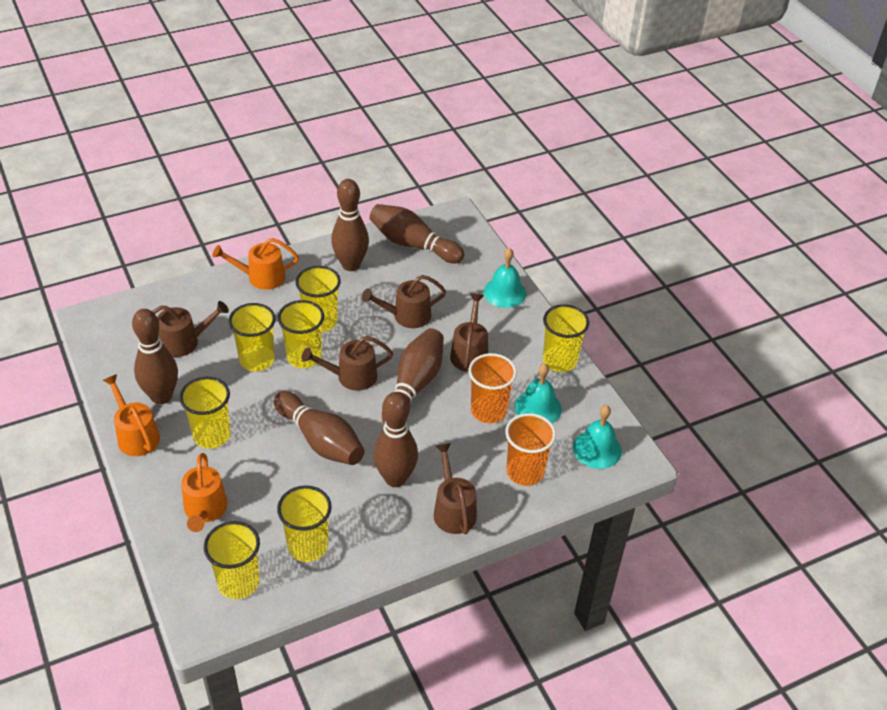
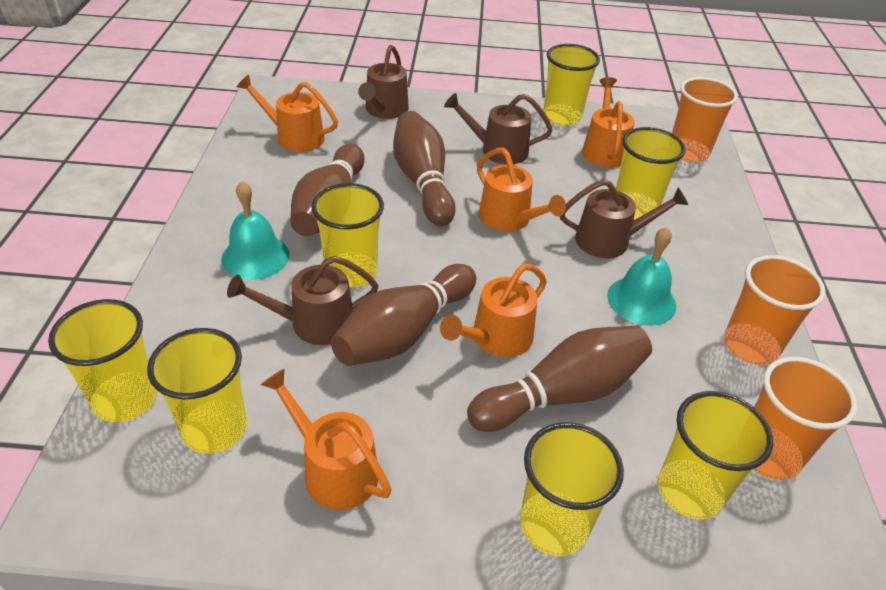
brown bowling pin: 6 -> 4
brown watering can: 5 -> 4
orange cup: 2 -> 3
orange watering can: 3 -> 5
turquoise bell: 3 -> 2

